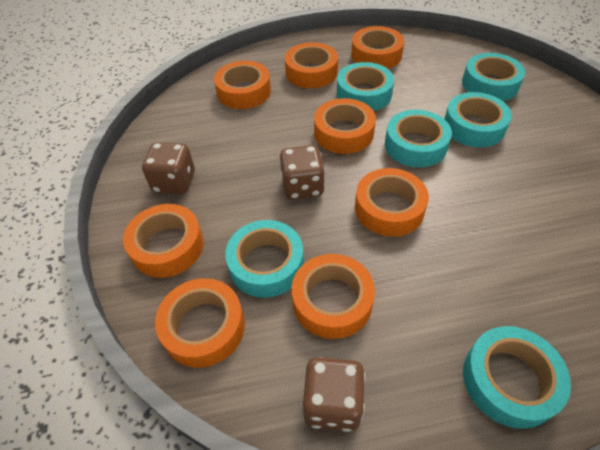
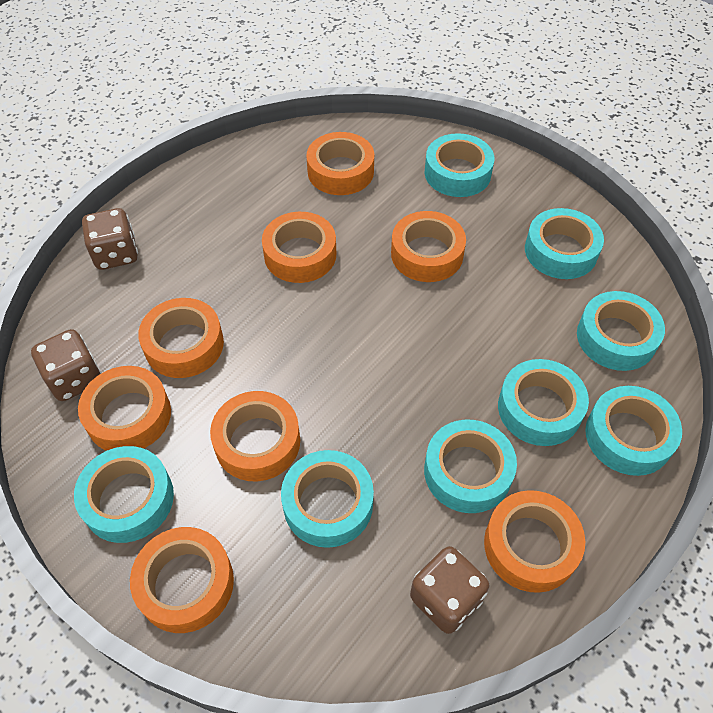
turquoise tape: 6 -> 8

